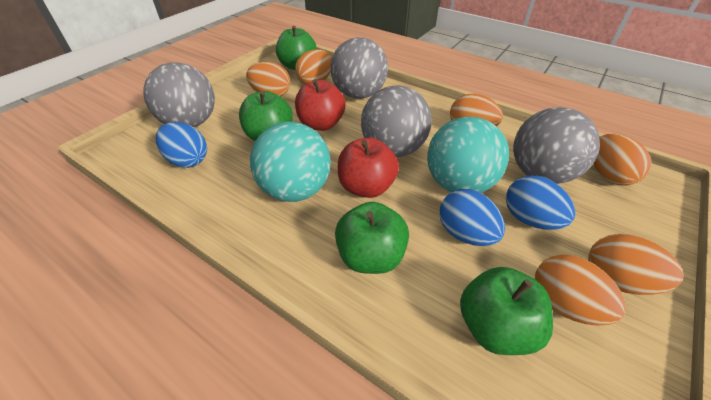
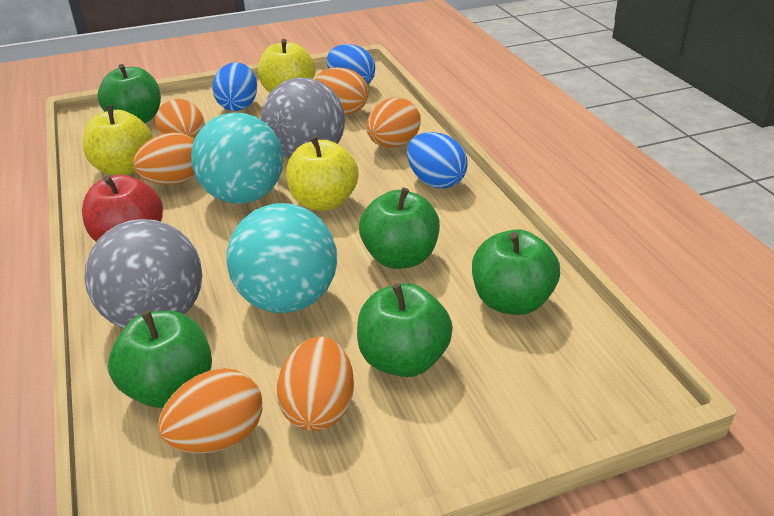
green apple: 4 -> 5
grey ball: 4 -> 2
red apple: 2 -> 1
yellow apple: 0 -> 3

